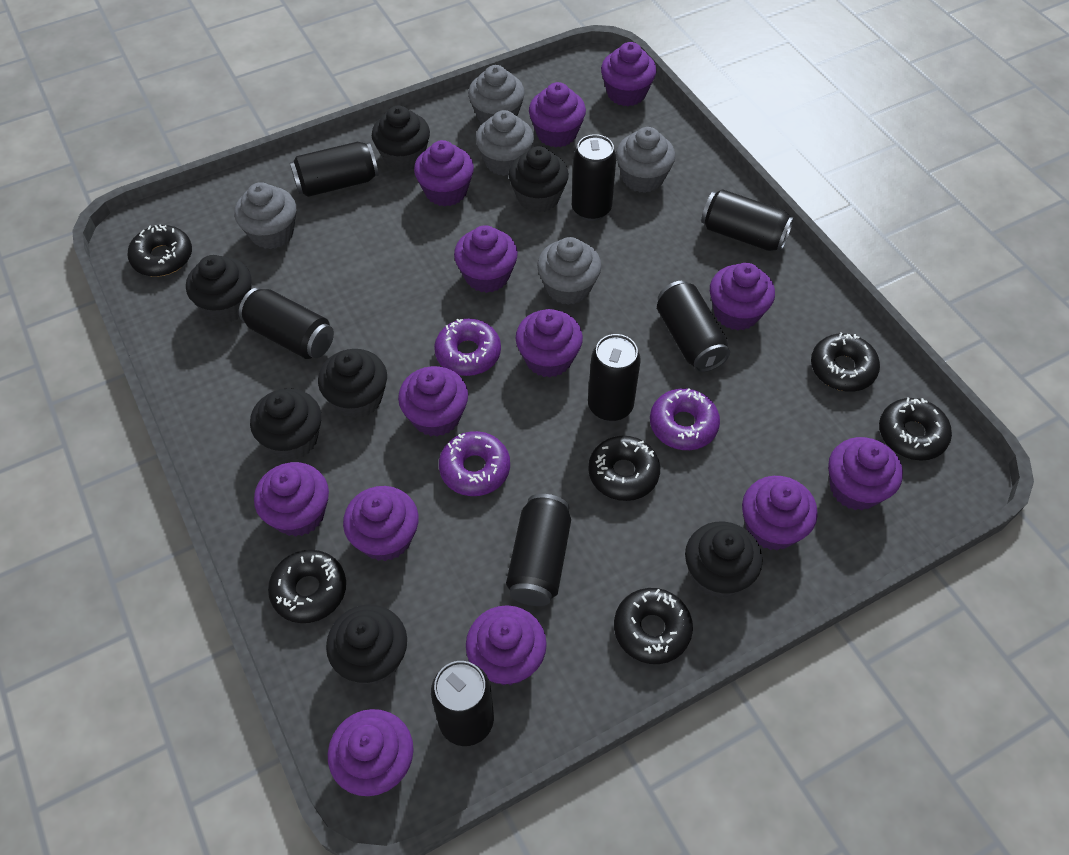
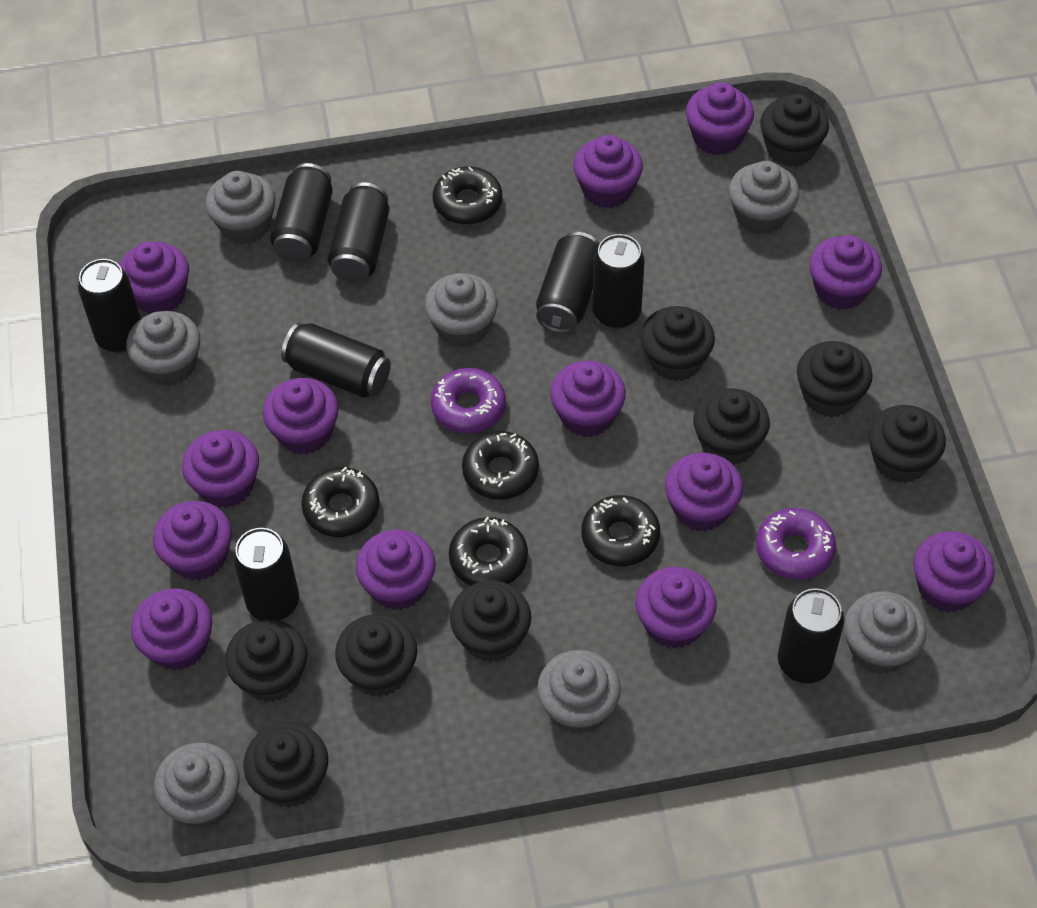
black cupcake: 7 -> 9
black donut: 6 -> 5
grey cupcake: 5 -> 7
purple donut: 3 -> 2

